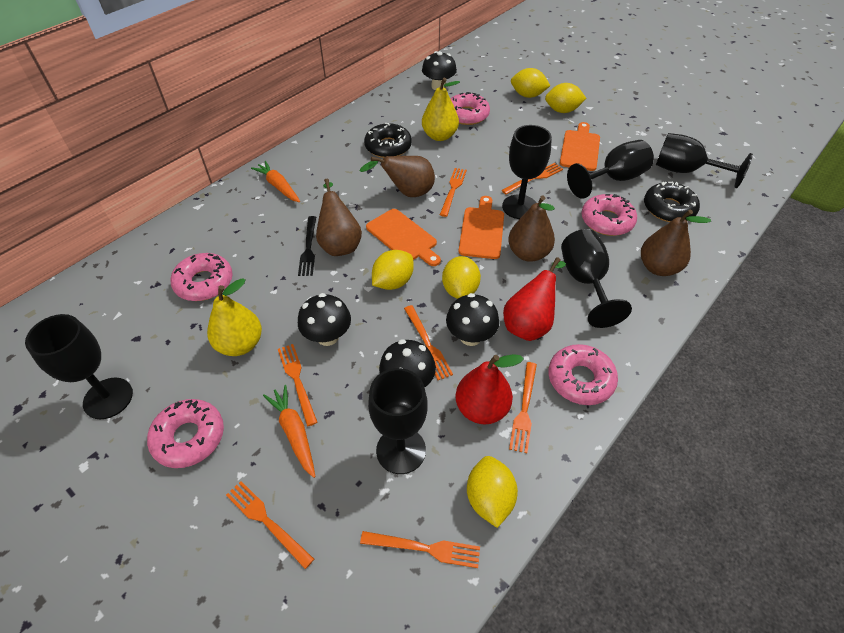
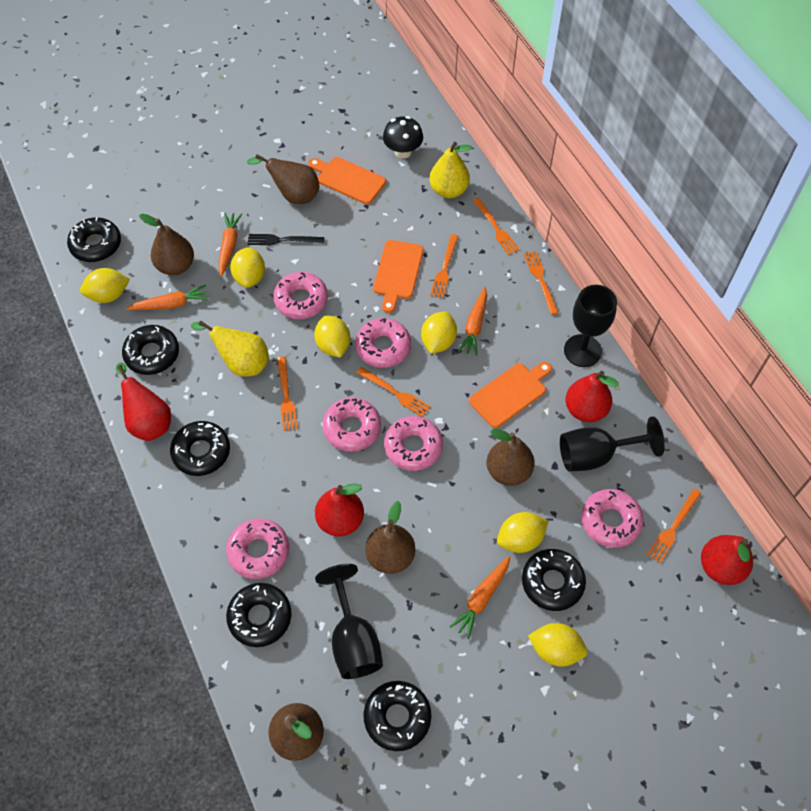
black donut: 2 -> 6
black goblet: 6 -> 3
black mushroom: 4 -> 1
brown pear: 4 -> 5
orange carrot: 2 -> 4
orange fork: 7 -> 6
pink donut: 5 -> 6
red pear: 2 -> 4
yellow lemon: 5 -> 6

